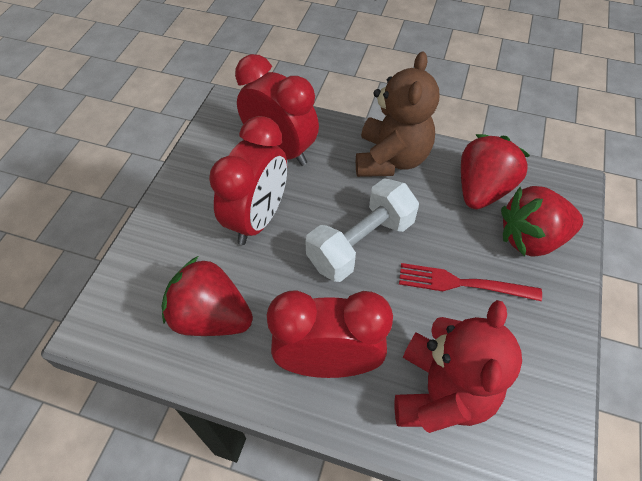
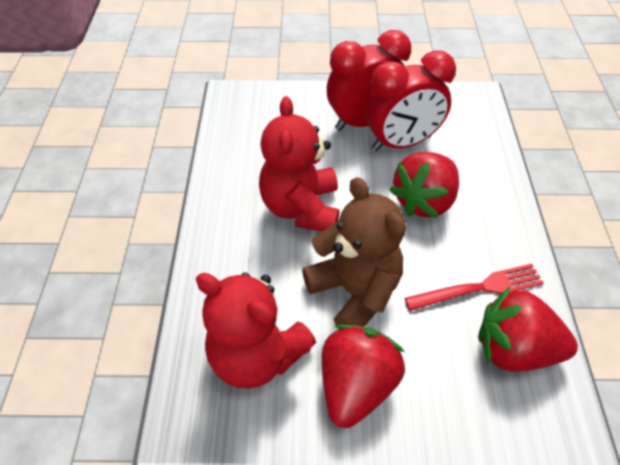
red clock: 3 -> 2
red teddy bear: 1 -> 2
white dumbbell: 1 -> 0

